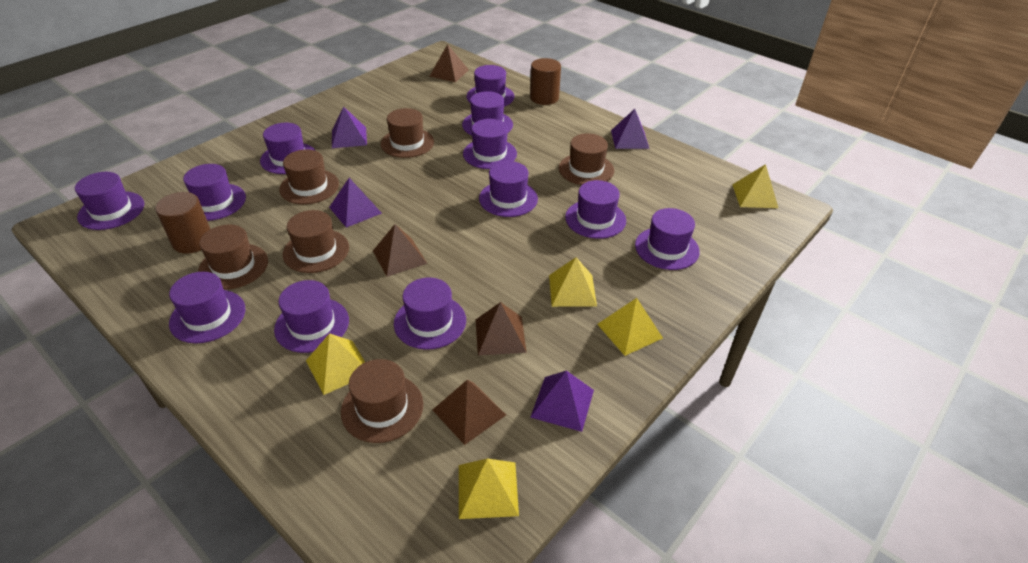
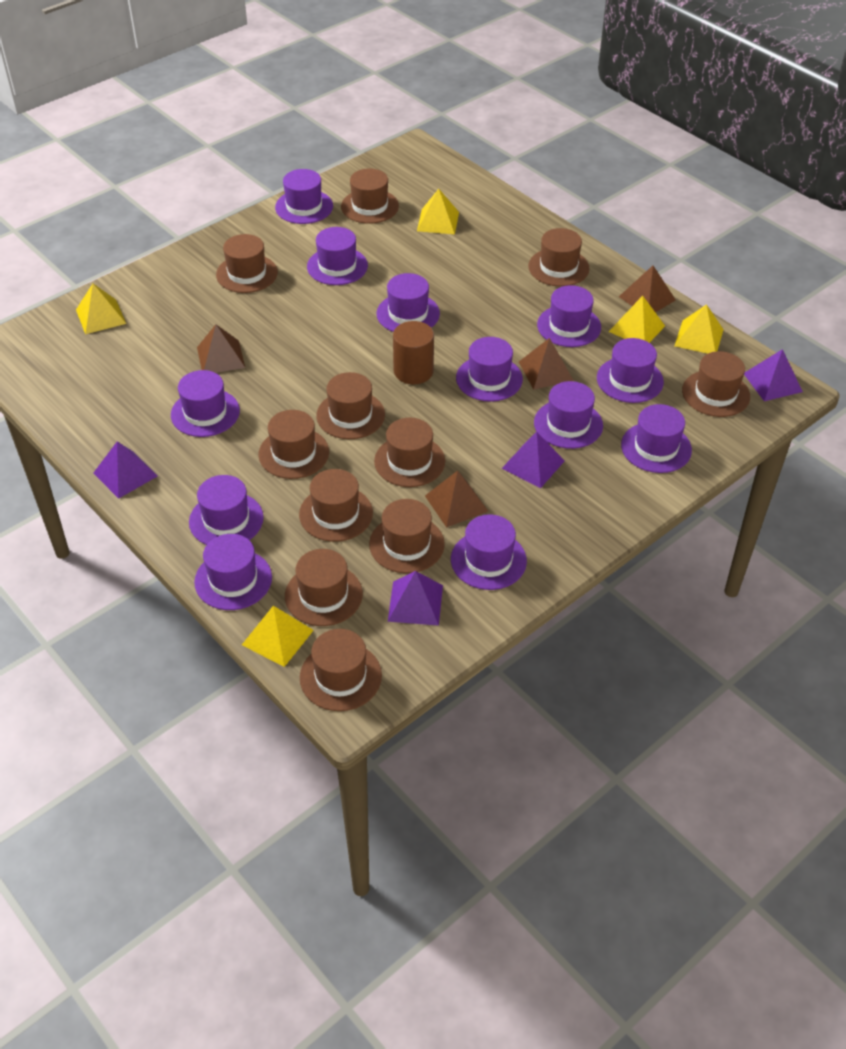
brown cylinder: 2 -> 1
brown hat: 6 -> 11

